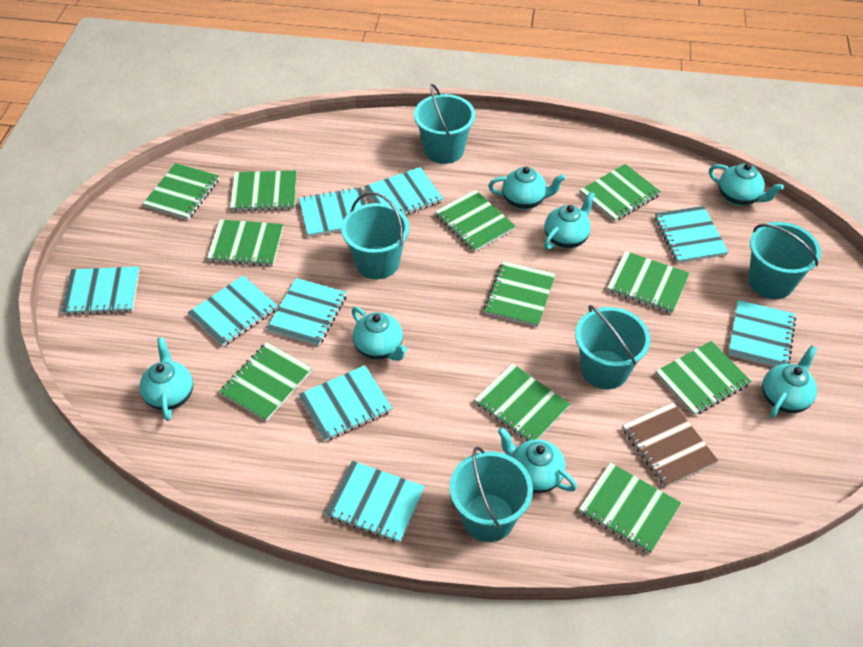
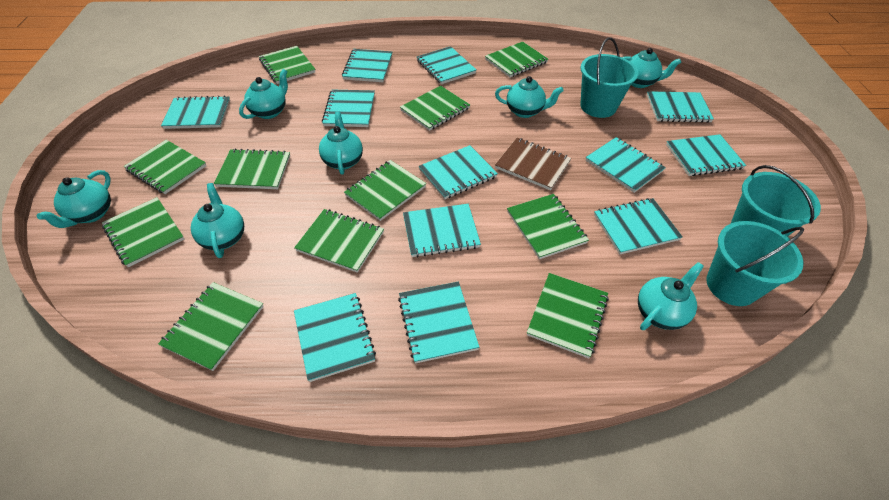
turquoise bucket: 5 -> 3
turquoise notebook: 9 -> 12

